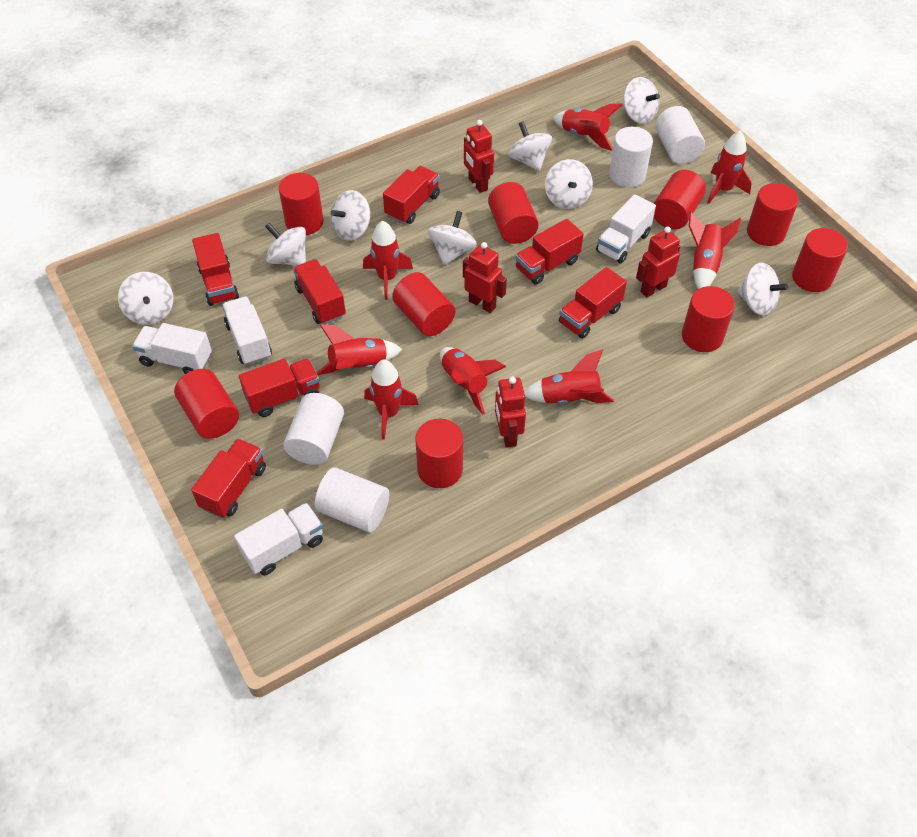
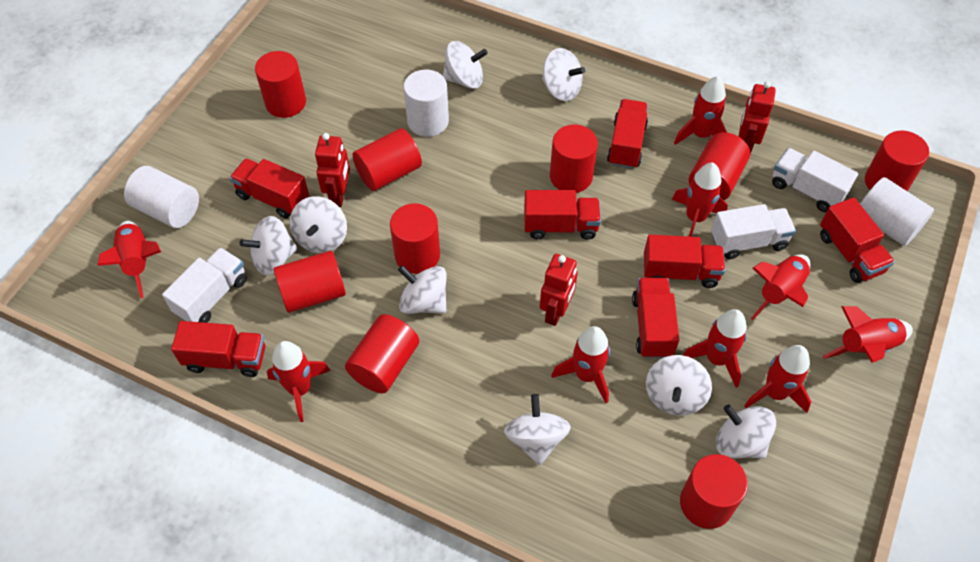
red robot: 4 -> 3
red rocket: 8 -> 9
white cylinder: 4 -> 3
white truck: 4 -> 3

